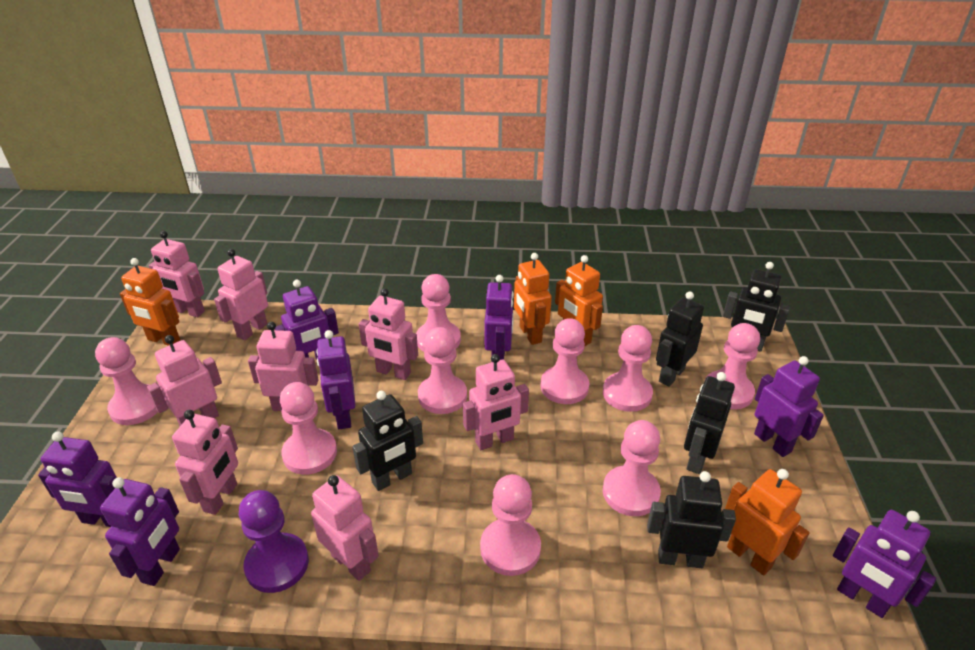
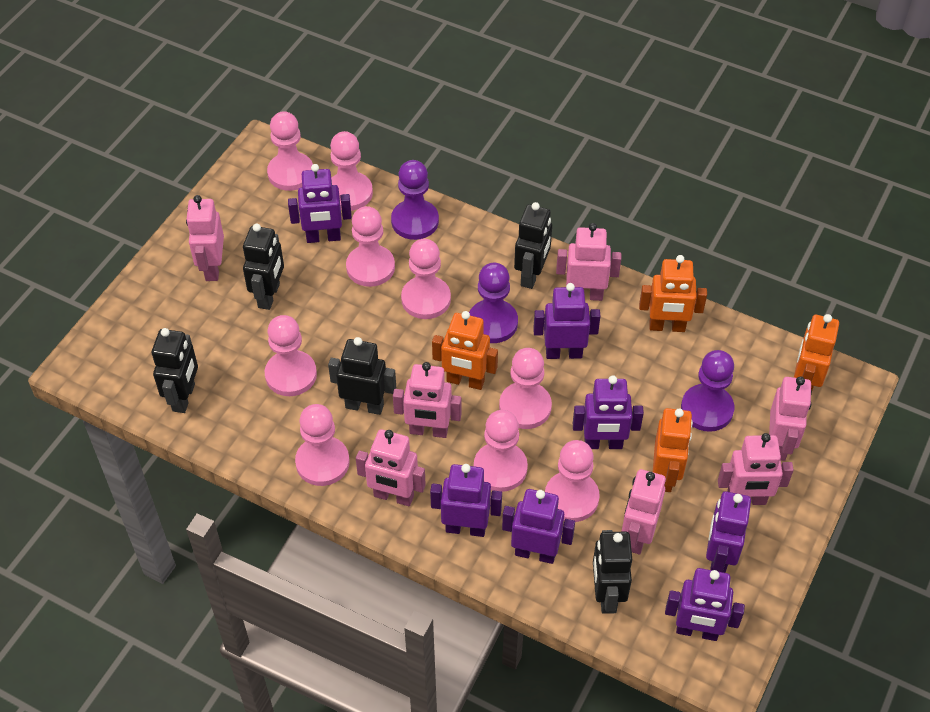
pink robot: 8 -> 7
purple pawn: 1 -> 3

